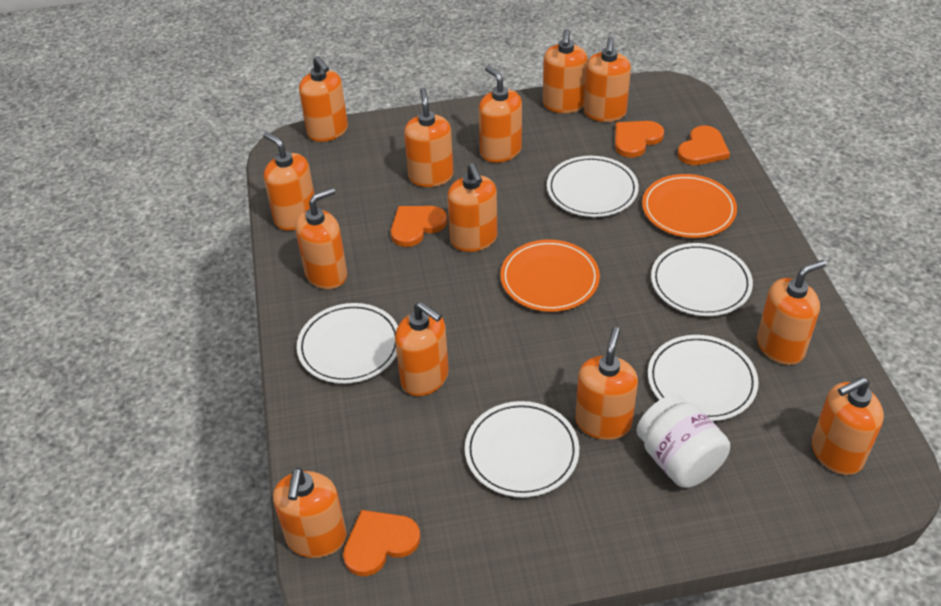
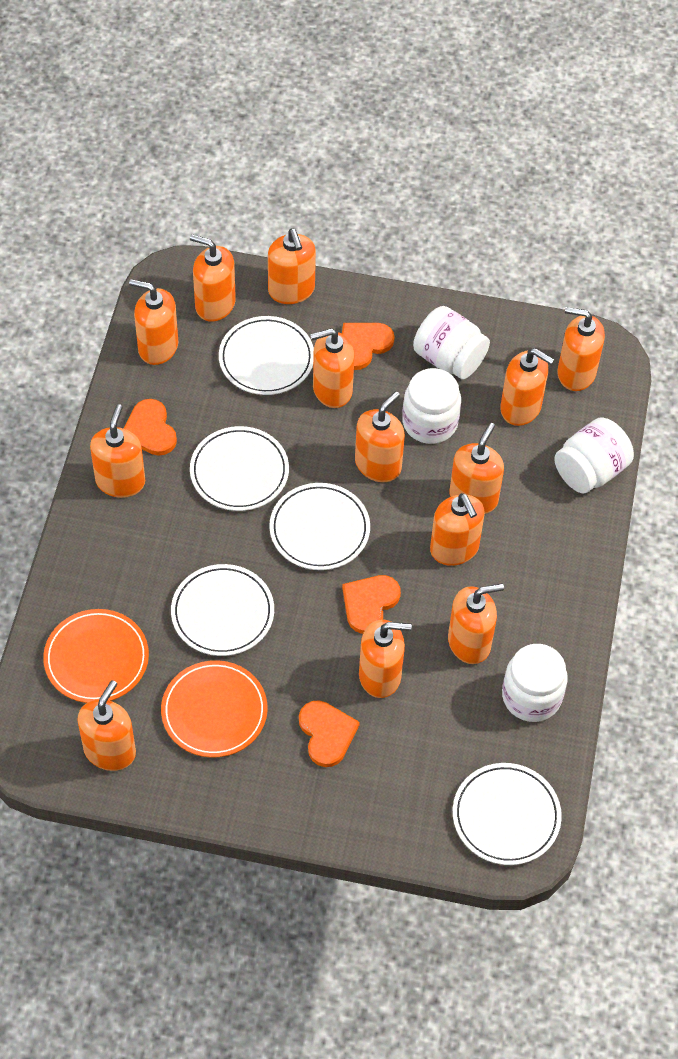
white jar: 1 -> 4

